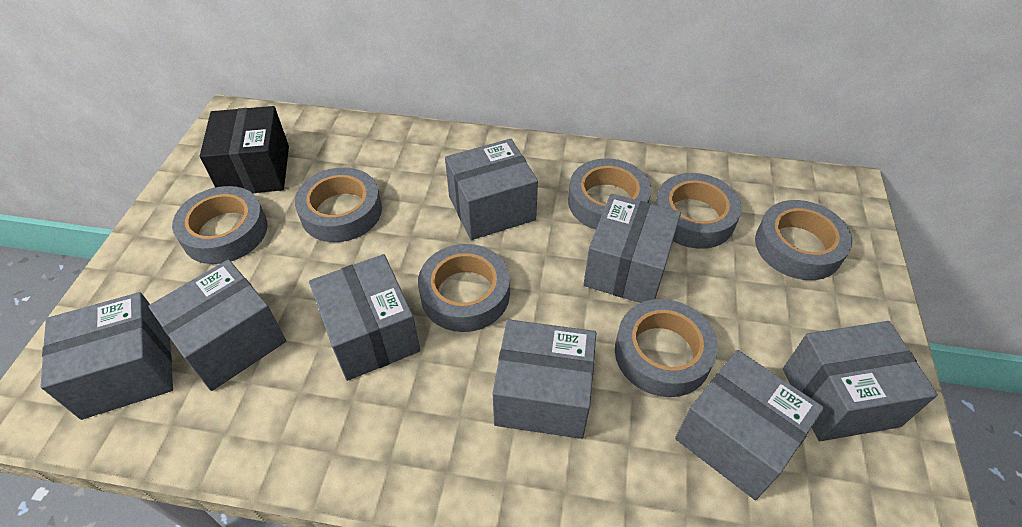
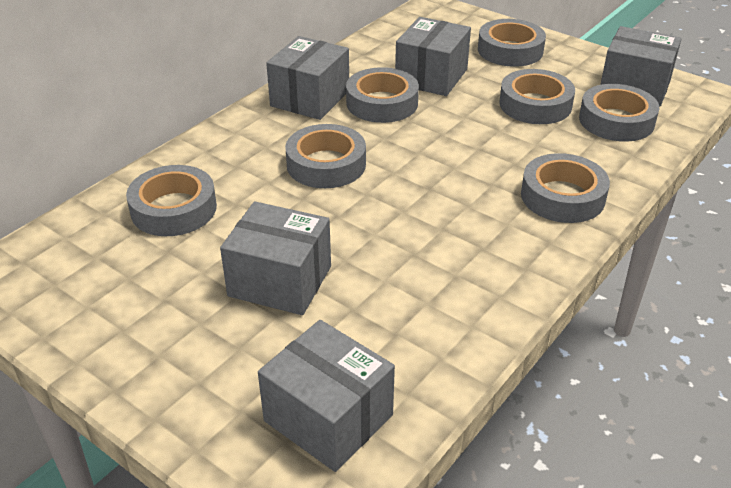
black box: 1 -> 0
grey box: 8 -> 5

